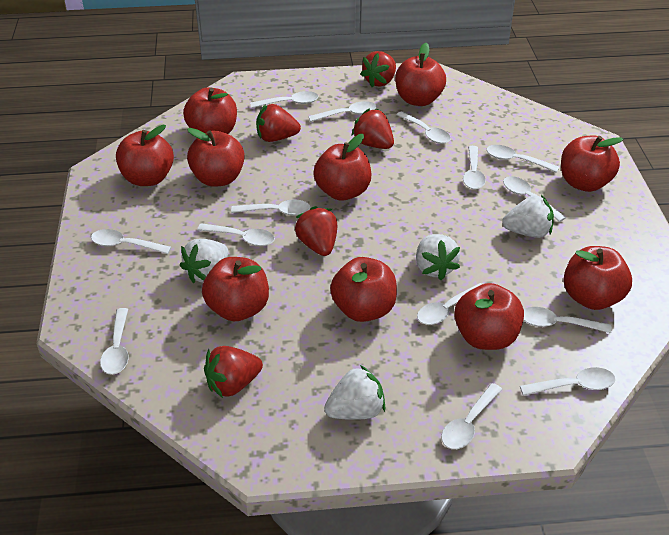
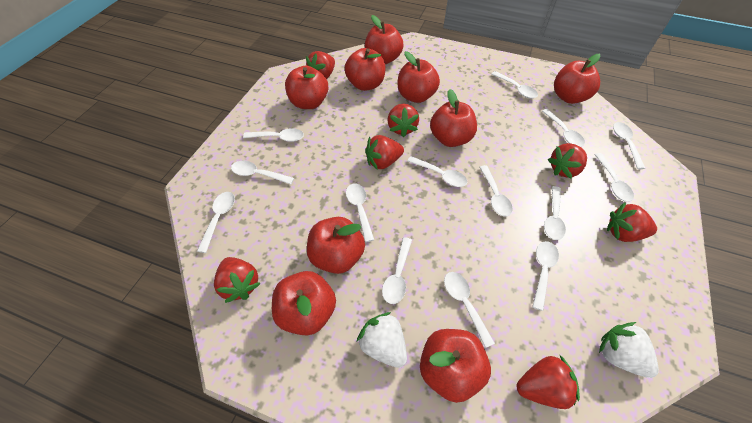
red apple: 10 -> 9
red strawberry: 5 -> 7
white strawberry: 4 -> 2

